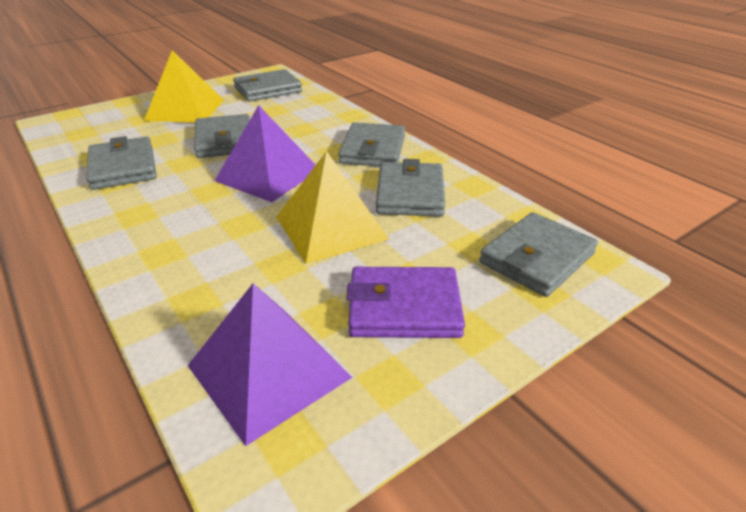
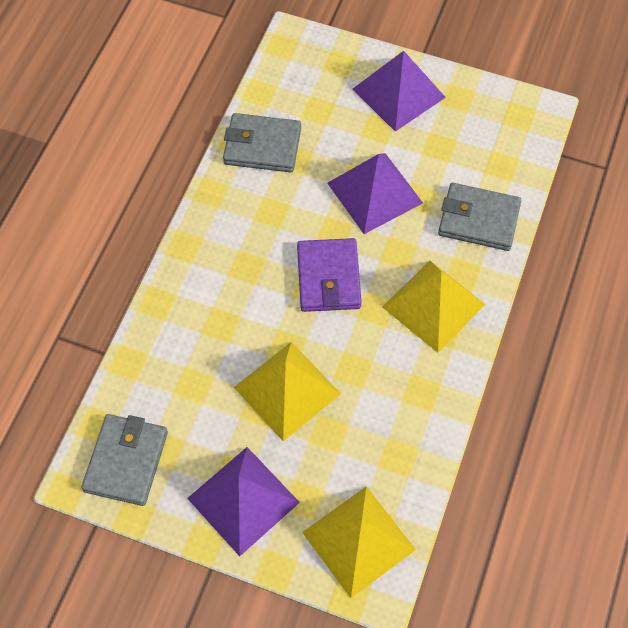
grey wallet: 6 -> 3
purple pyramid: 2 -> 3
yellow pyramid: 2 -> 3

